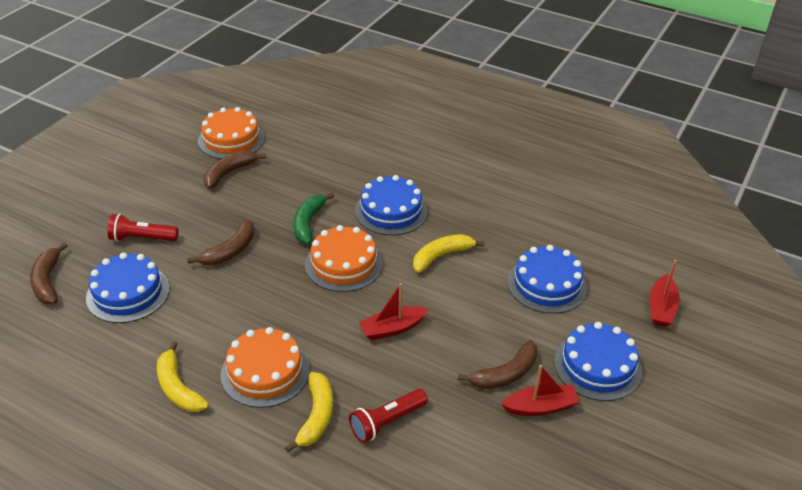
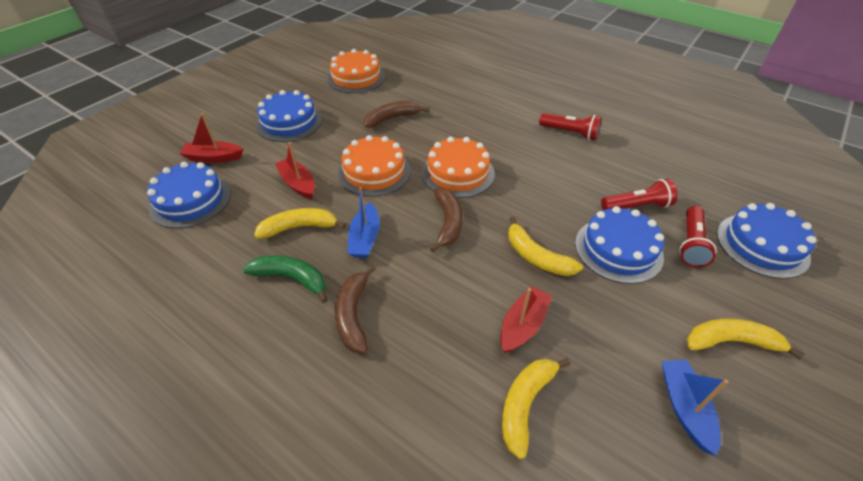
blue boat: 0 -> 2
brown banana: 4 -> 3
red flashlight: 2 -> 3
yellow banana: 3 -> 4

